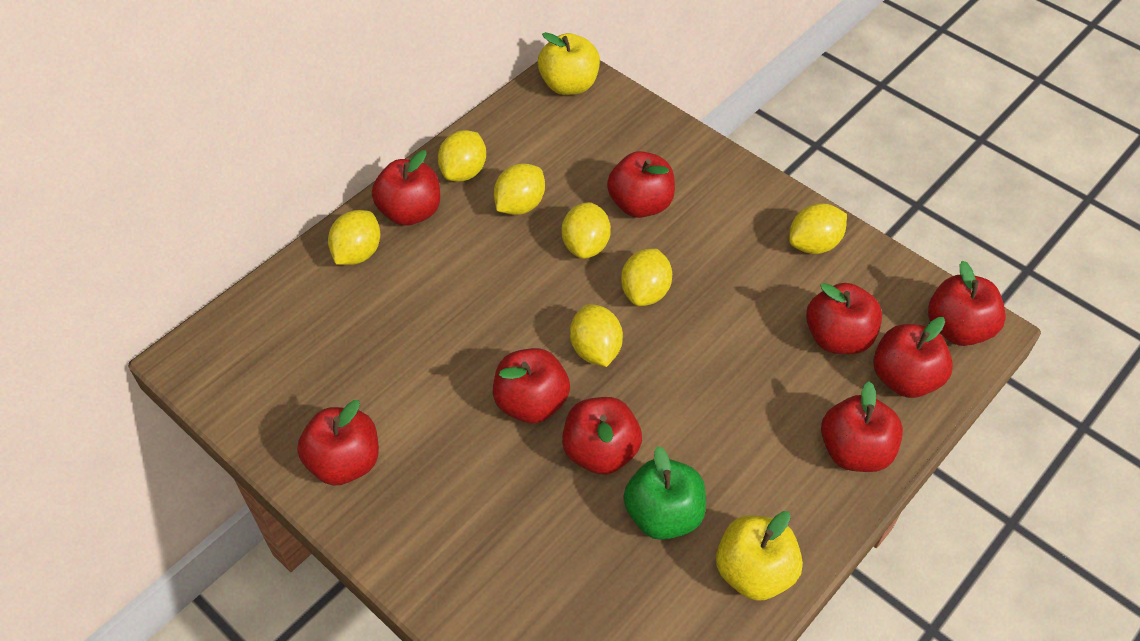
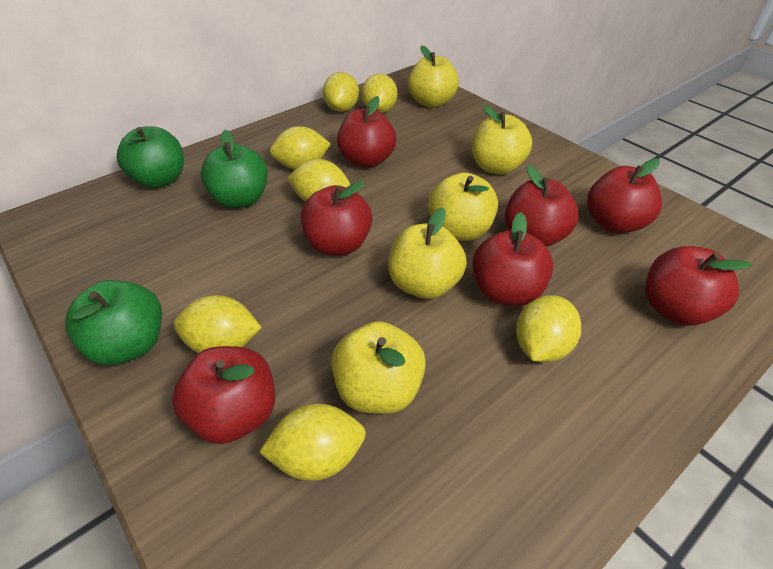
green apple: 1 -> 3
red apple: 9 -> 7
yellow apple: 2 -> 5

